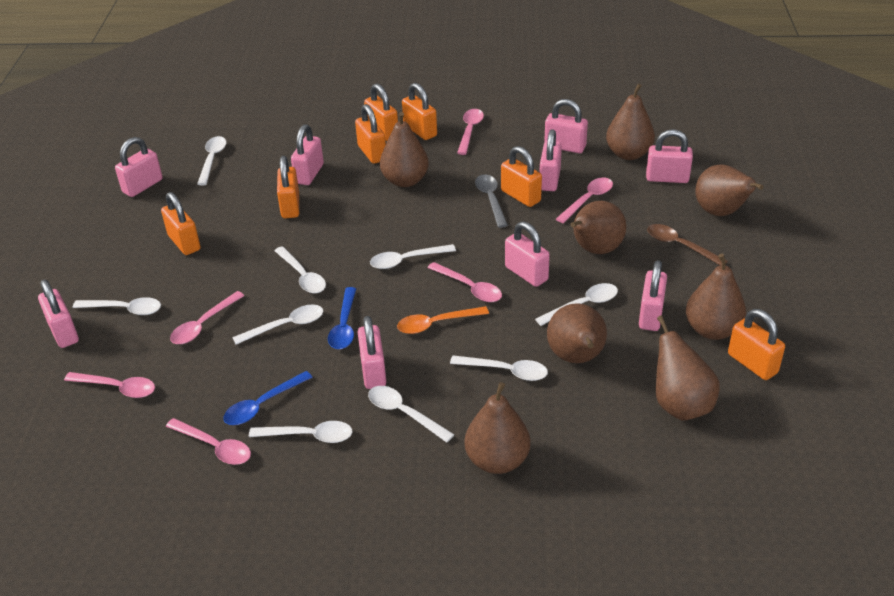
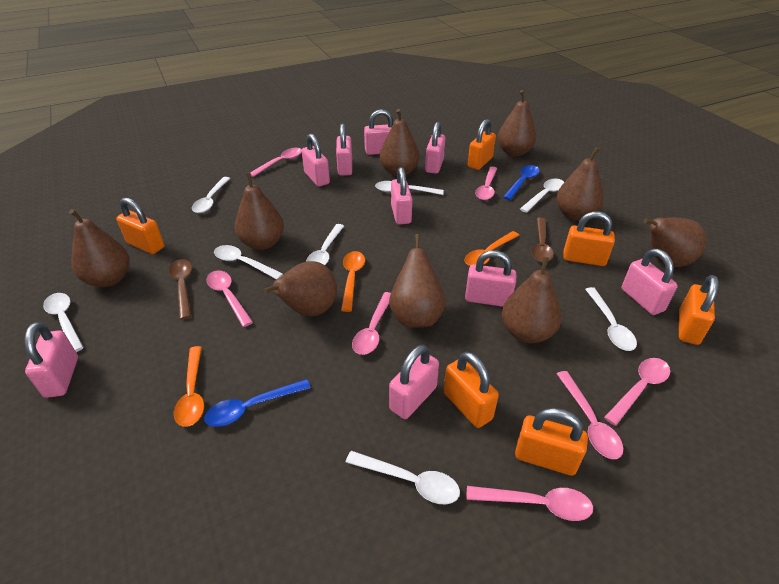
brown pear: 8 -> 9
brown spoon: 1 -> 2
grey spoon: 1 -> 0
orange padlock: 7 -> 6
orange spoon: 1 -> 3
pink spoon: 6 -> 7
white spoon: 9 -> 8

